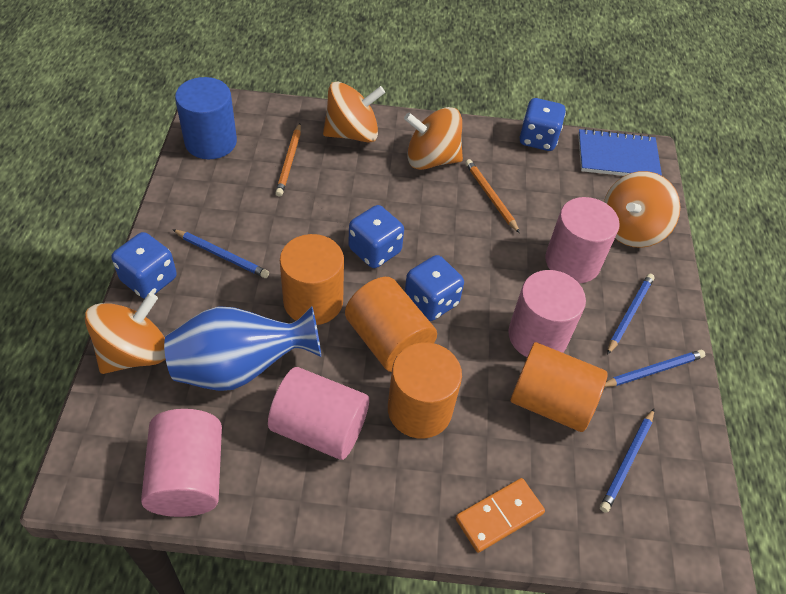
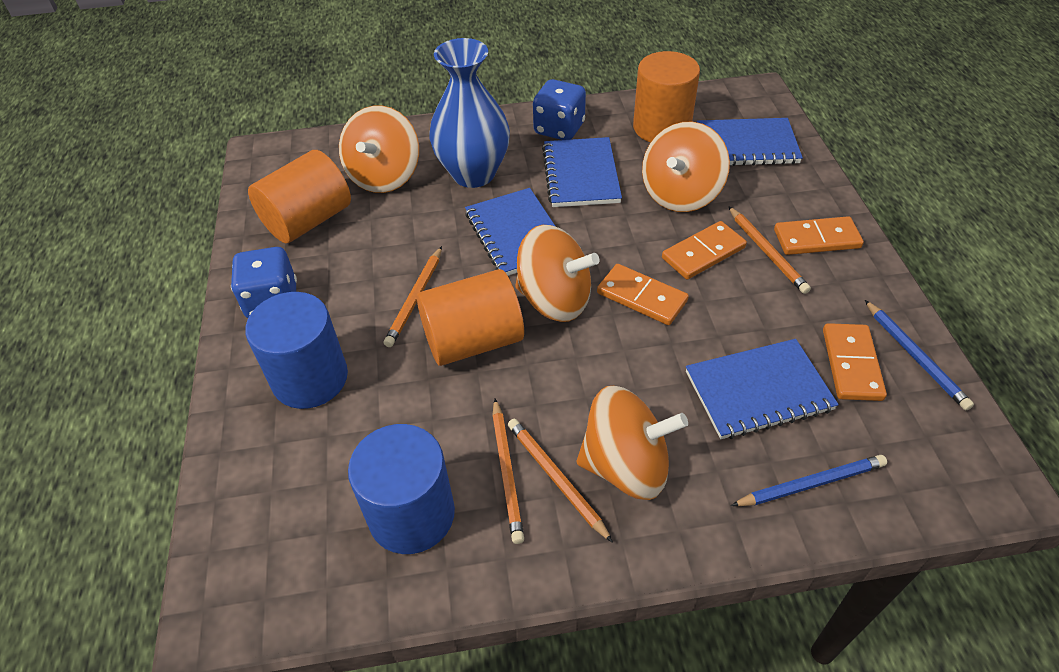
blue cylinder: 1 -> 2
blue dice: 4 -> 2
blue notebook: 1 -> 4
blue pencil: 4 -> 2
orange cylinder: 4 -> 3
orange domino: 1 -> 4
orange pencil: 2 -> 4
pink cylinder: 4 -> 0

